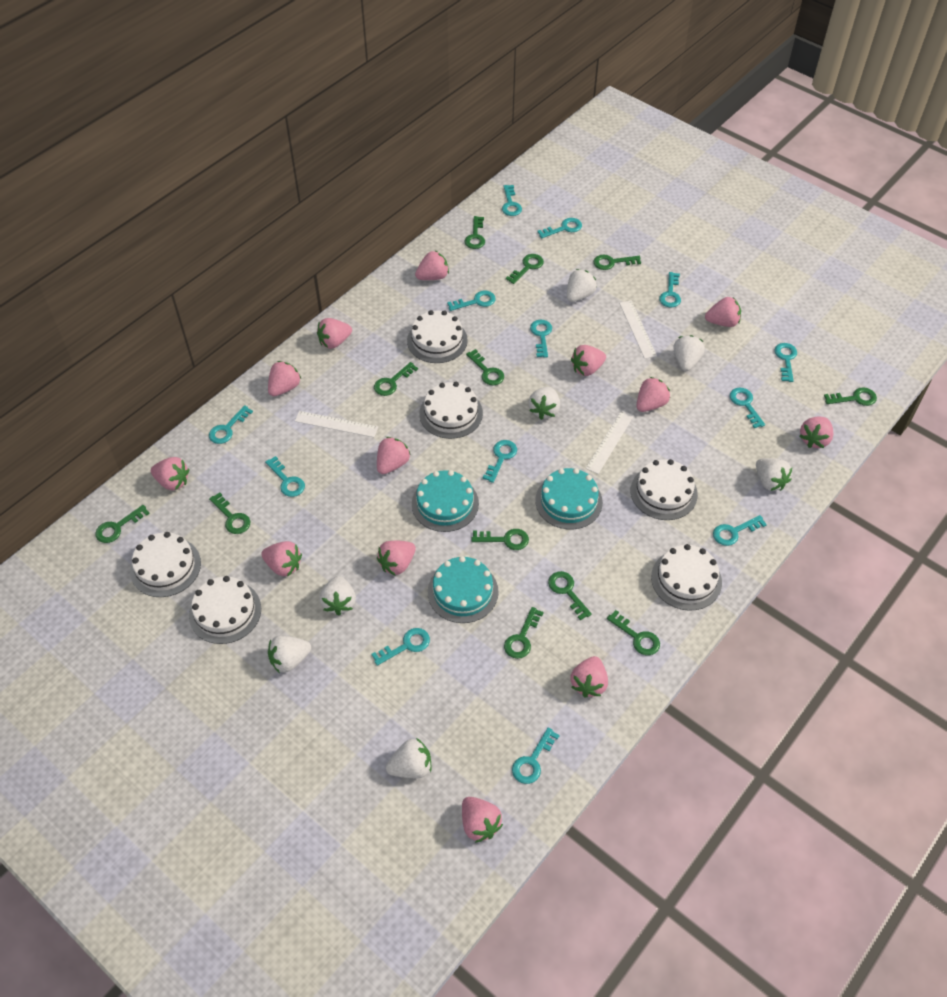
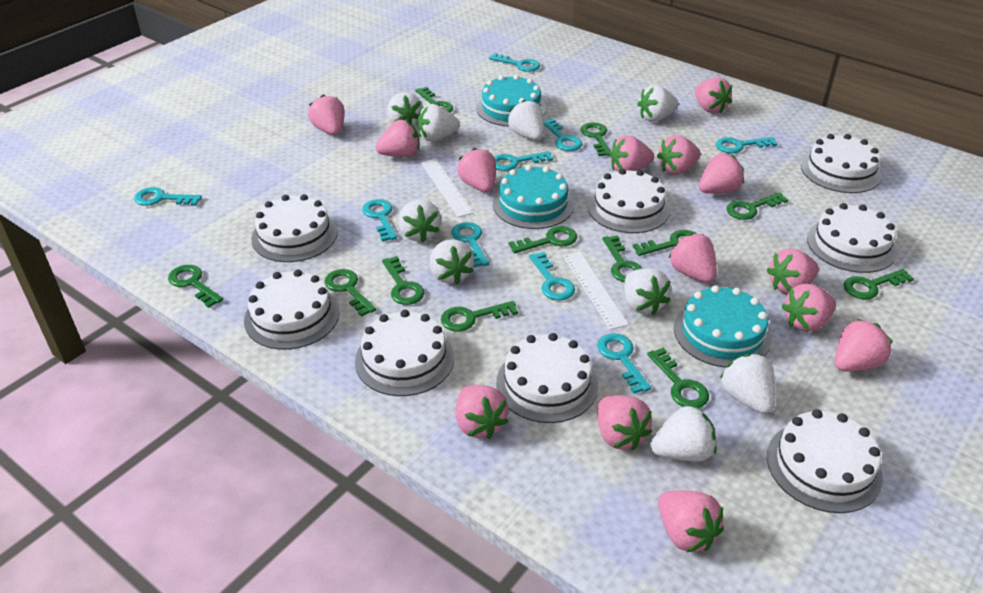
pink strawberry: 13 -> 14
turquoise key: 13 -> 9
white cake: 6 -> 8
white ruler: 3 -> 2
white strawberry: 7 -> 9

